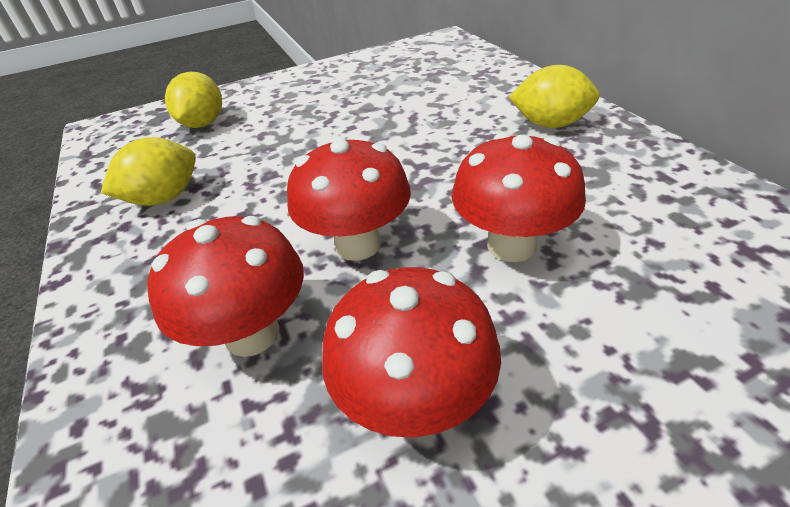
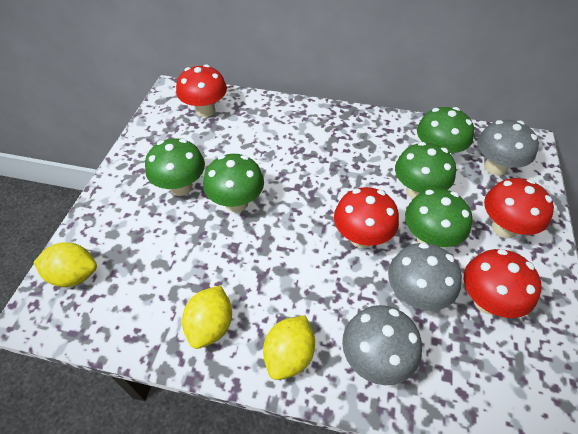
green mushroom: 0 -> 5
grey mushroom: 0 -> 3

